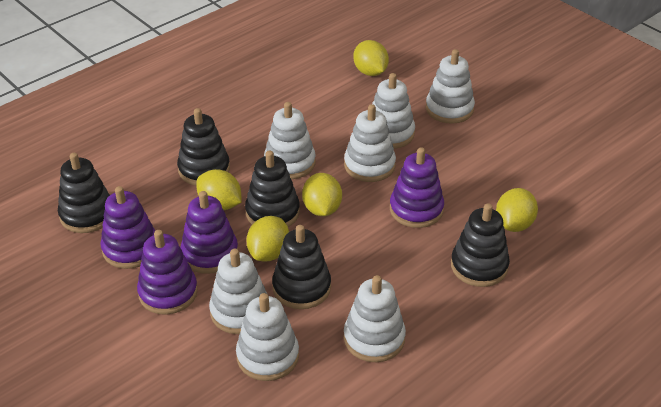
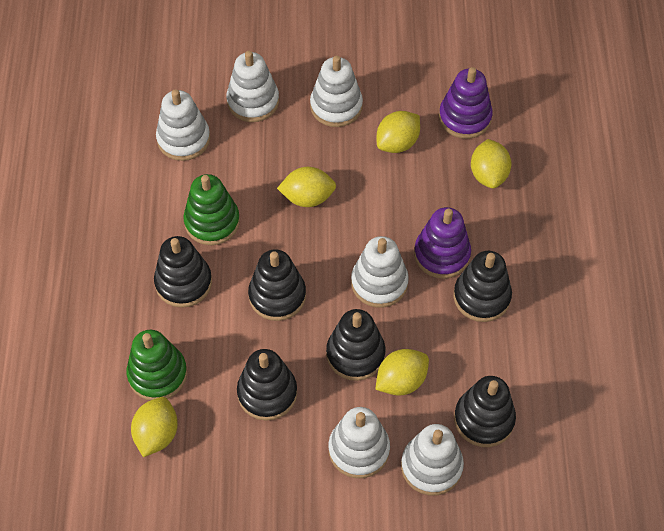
black stacking toy: 5 -> 6
green stacking toy: 0 -> 2
purple stacking toy: 4 -> 2
white stacking toy: 7 -> 6

